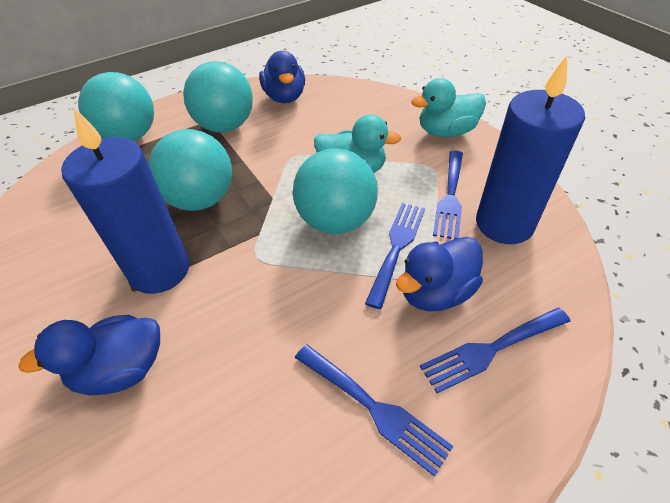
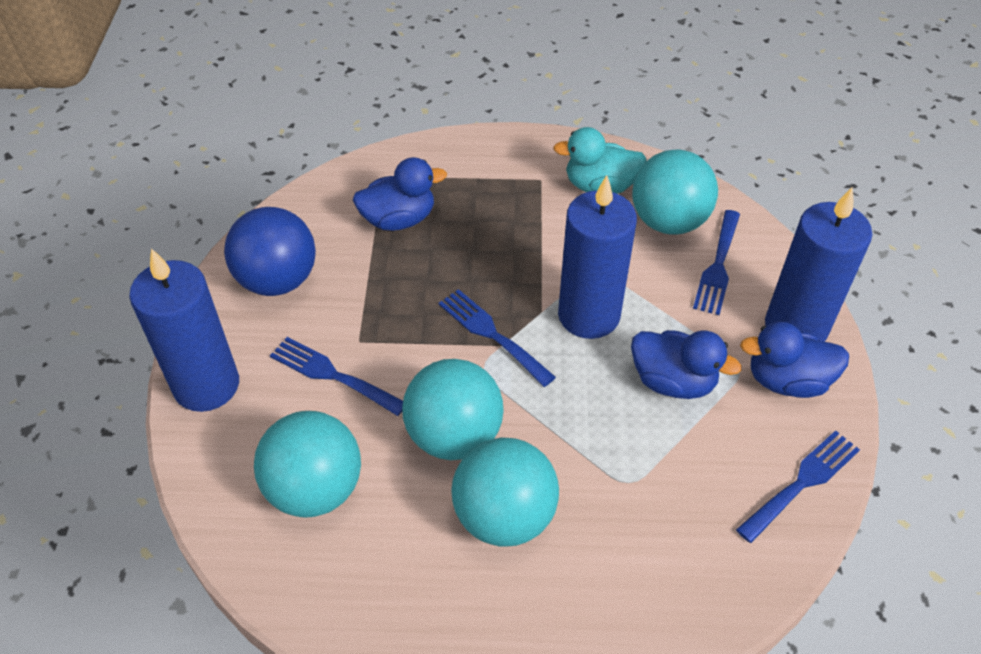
blue ball: 0 -> 1
blue candle: 2 -> 3
turquoise duck: 2 -> 1

